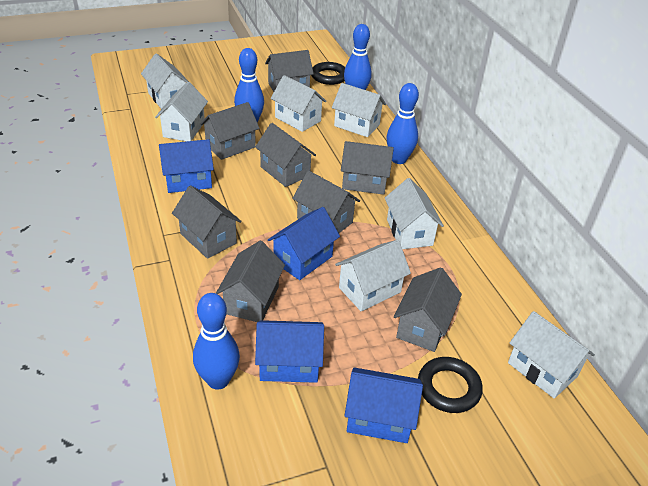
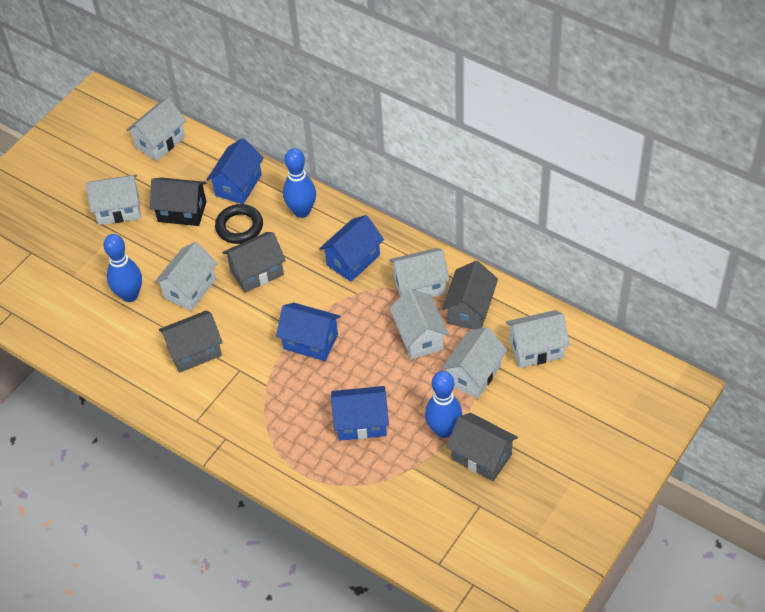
black house: 0 -> 1
black ring: 2 -> 1
blue bowling pin: 4 -> 3
grey house: 8 -> 4

